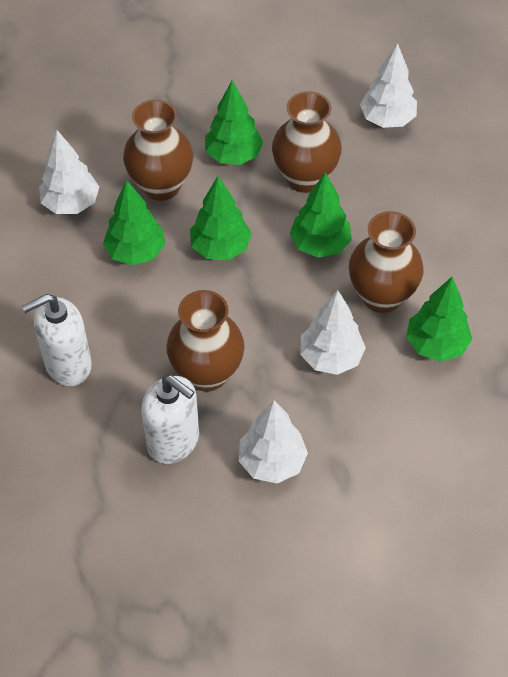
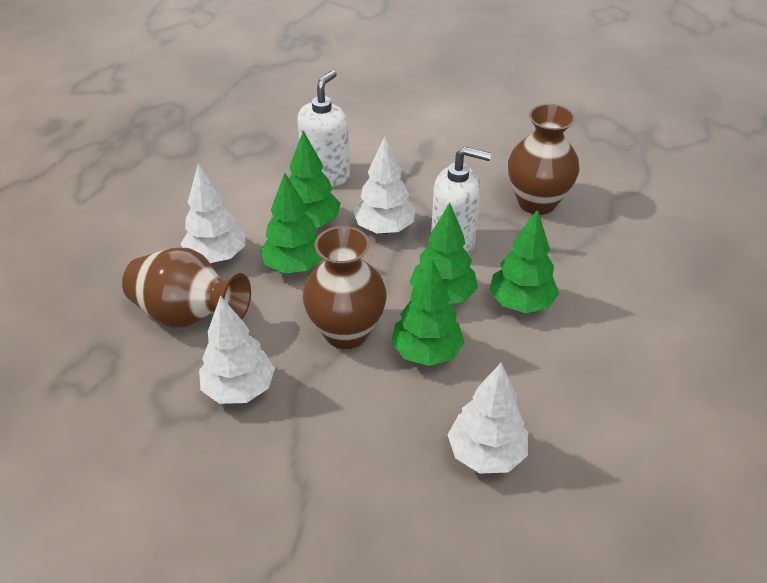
brown vase: 4 -> 3

